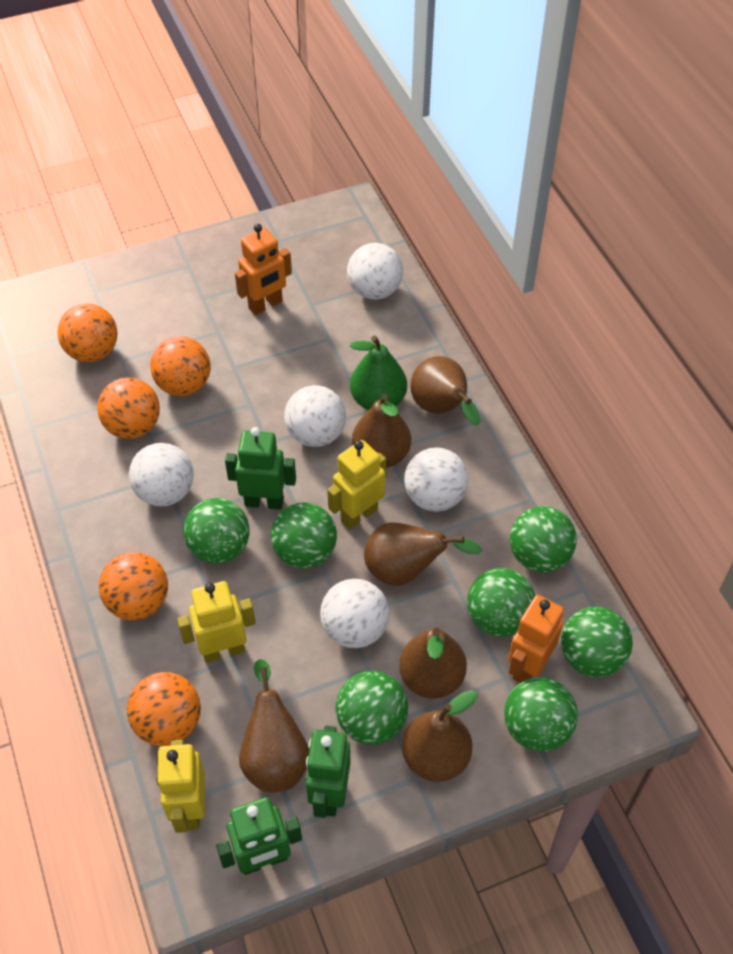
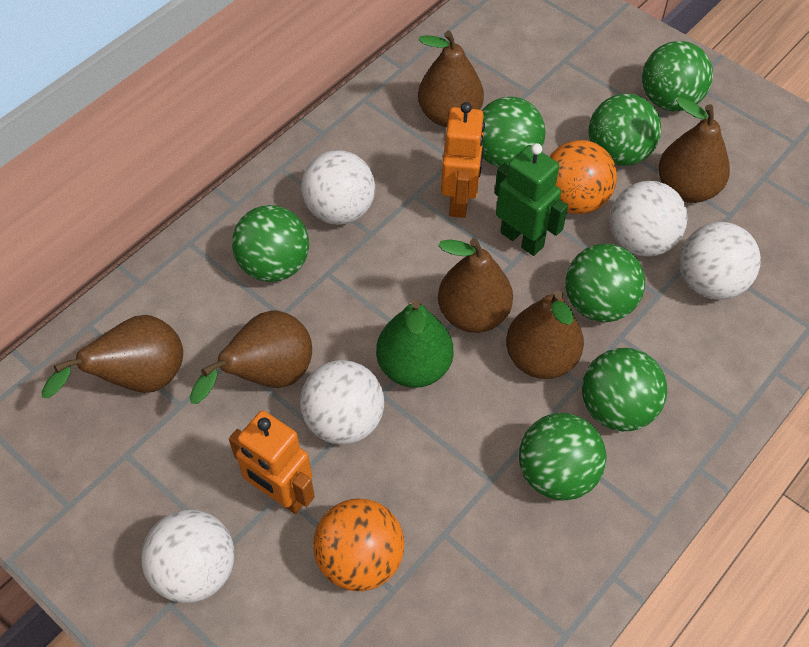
green robot: 3 -> 1
orange ball: 5 -> 2
yellow robot: 3 -> 0

